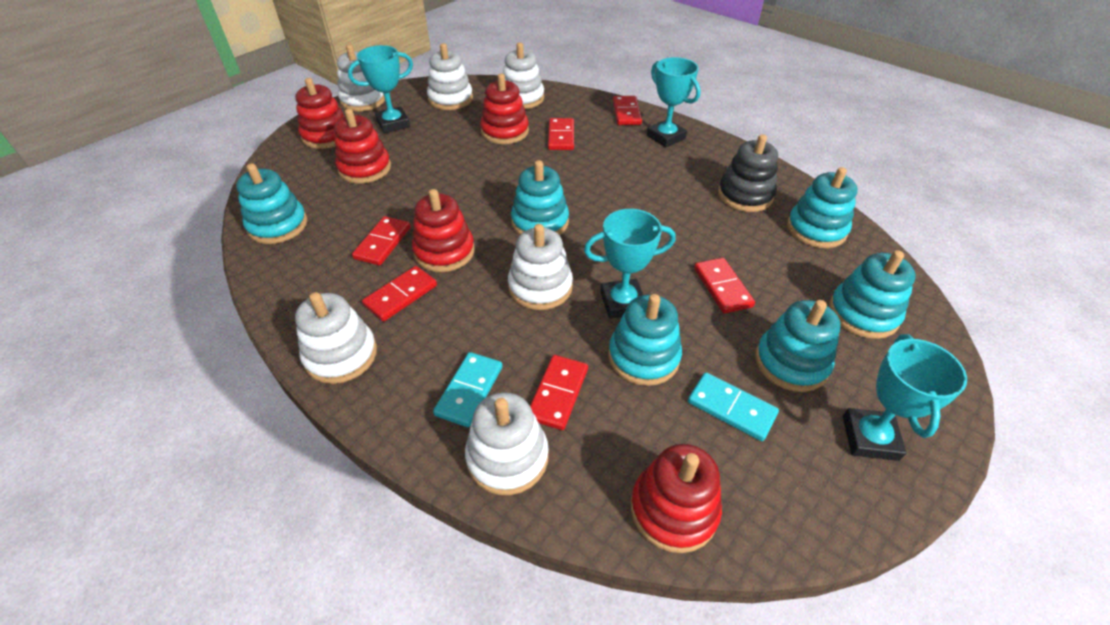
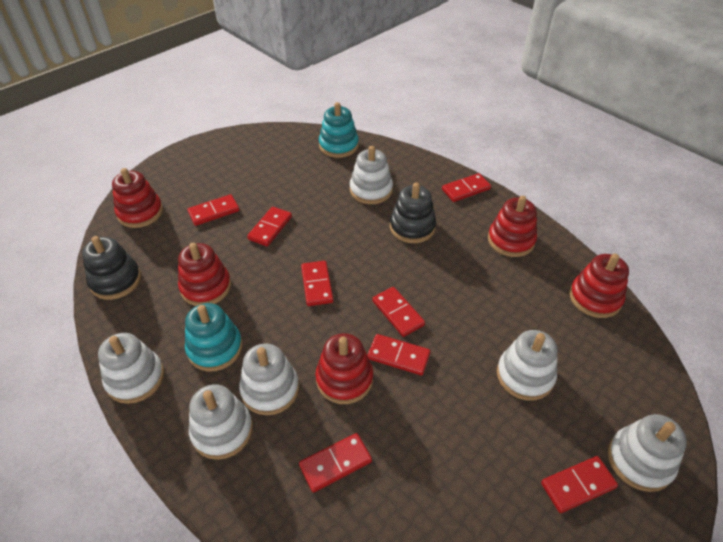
black stacking toy: 1 -> 2
red domino: 6 -> 8
turquoise domino: 2 -> 0
turquoise stacking toy: 6 -> 2
turquoise trophy: 4 -> 0

